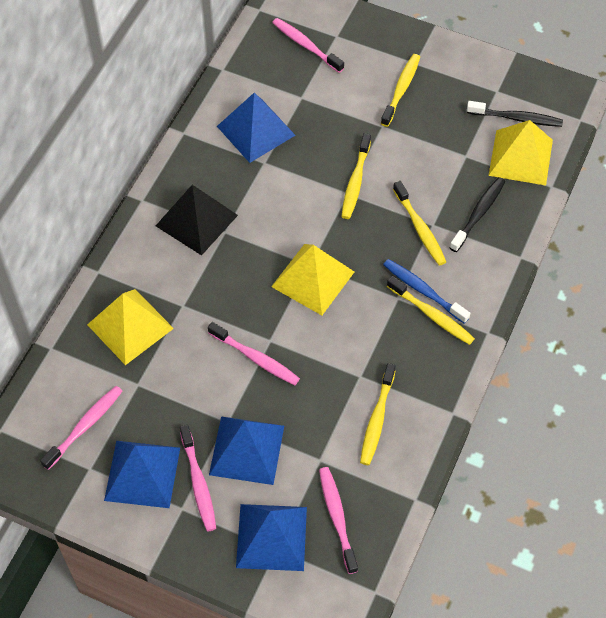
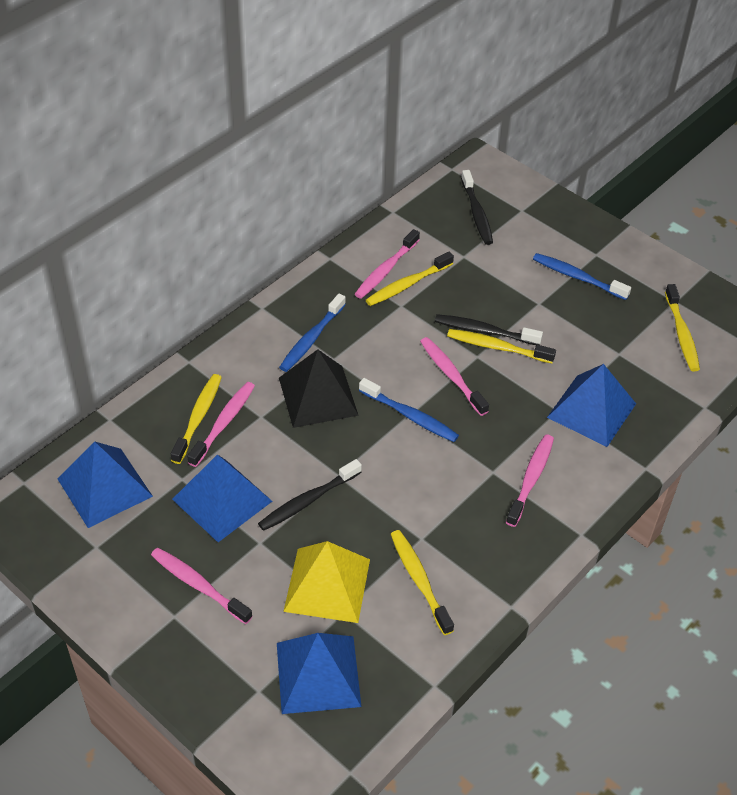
black toothbrush: 2 -> 3
blue toothbrush: 1 -> 3
yellow pyramid: 3 -> 1

